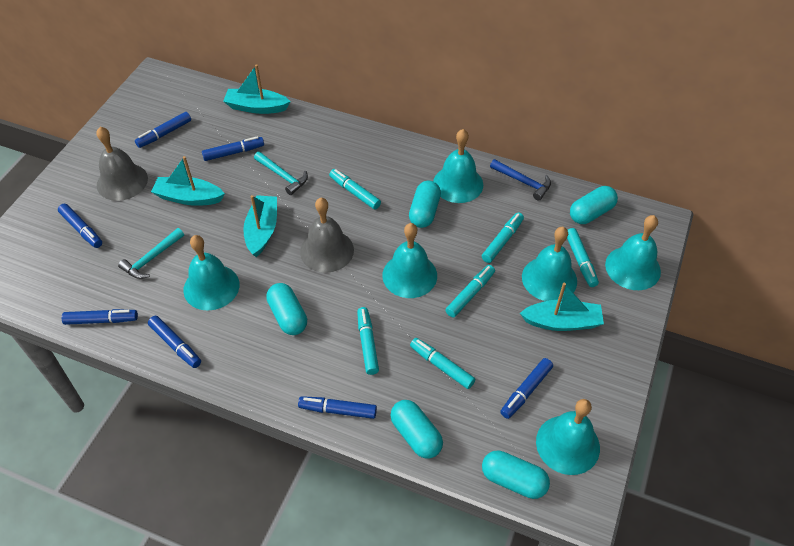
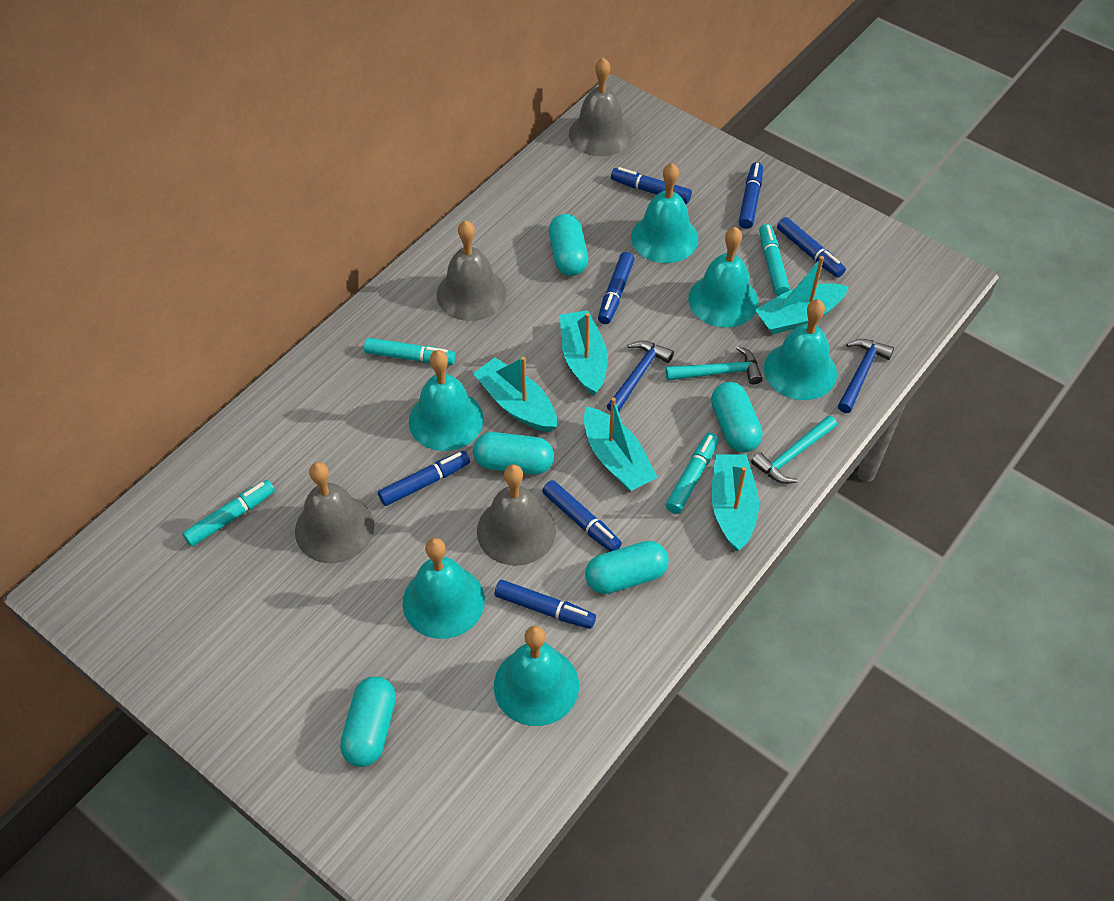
blue hammer: 1 -> 2
grey bell: 2 -> 4
turquoise boat: 4 -> 5
turquoise marker: 6 -> 4

